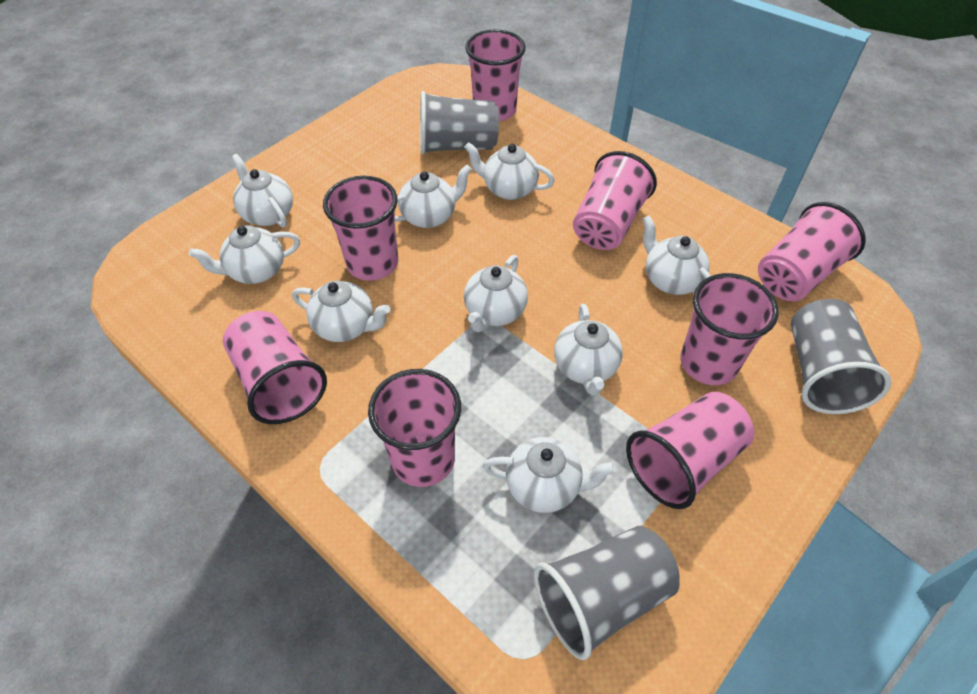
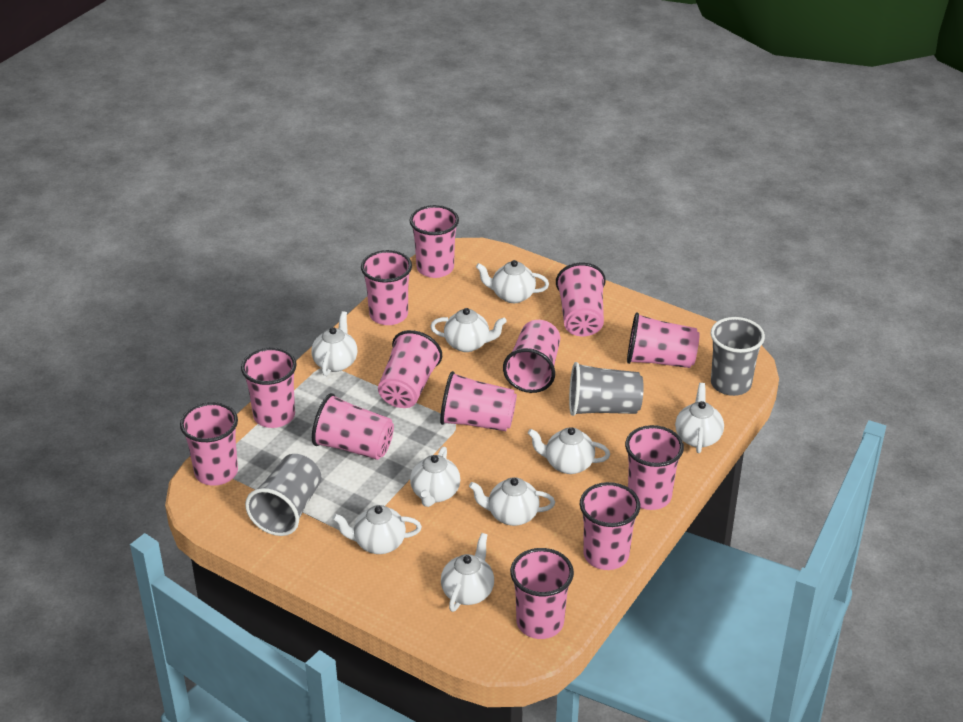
pink cup: 8 -> 13

